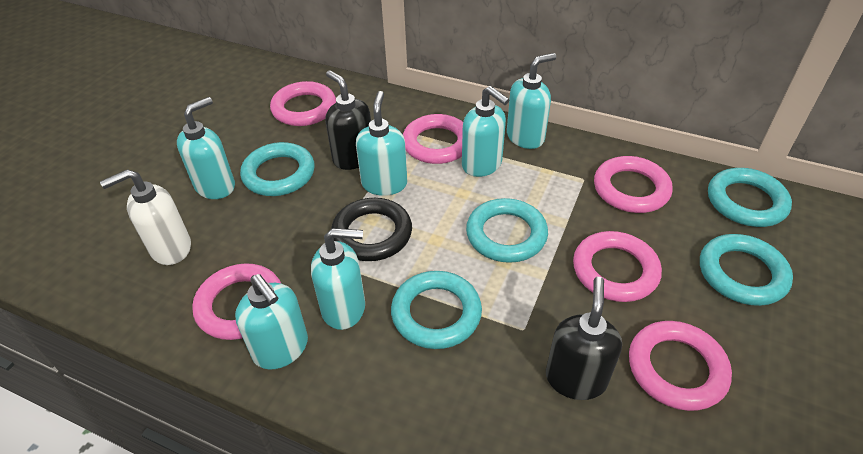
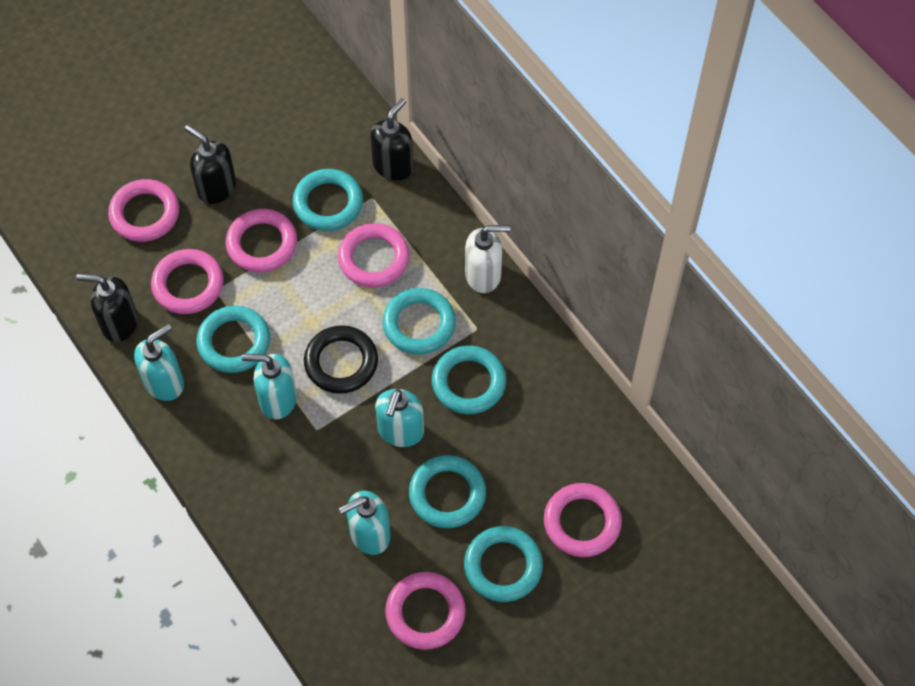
black soap dispenser: 2 -> 3
turquoise ring: 5 -> 6
turquoise soap dispenser: 6 -> 4

